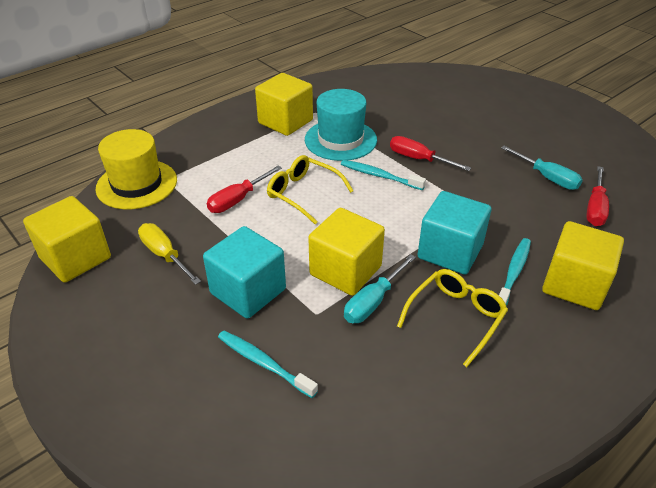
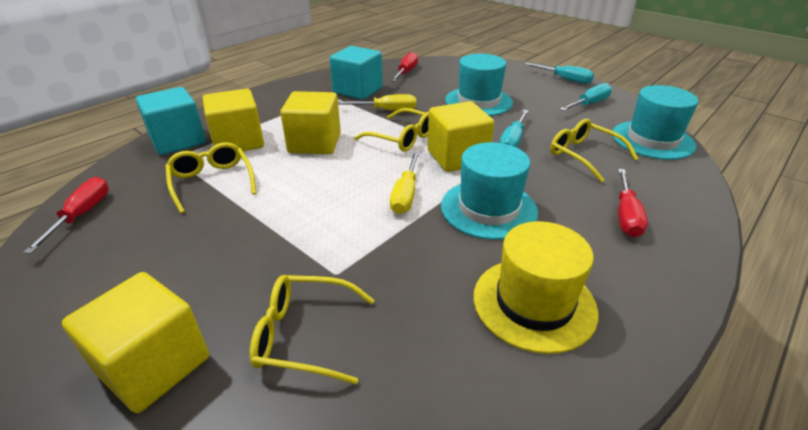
turquoise hat: 1 -> 3
turquoise screwdriver: 2 -> 3
turquoise toothbrush: 3 -> 0
yellow glasses: 2 -> 4
yellow screwdriver: 1 -> 2

